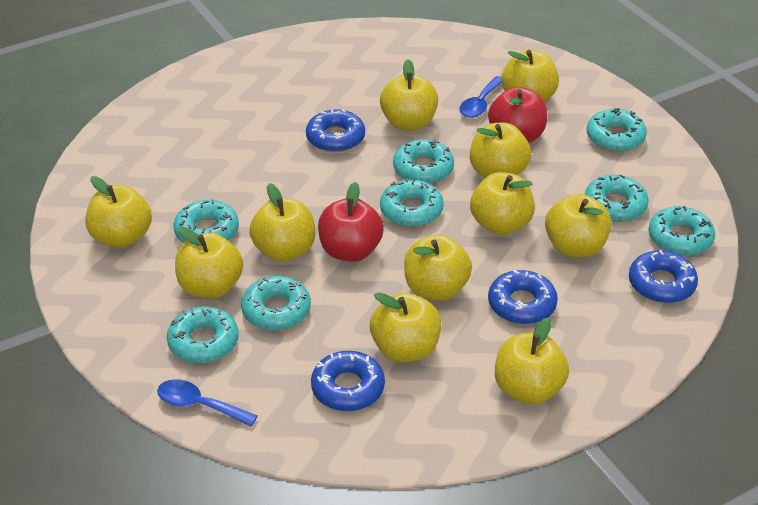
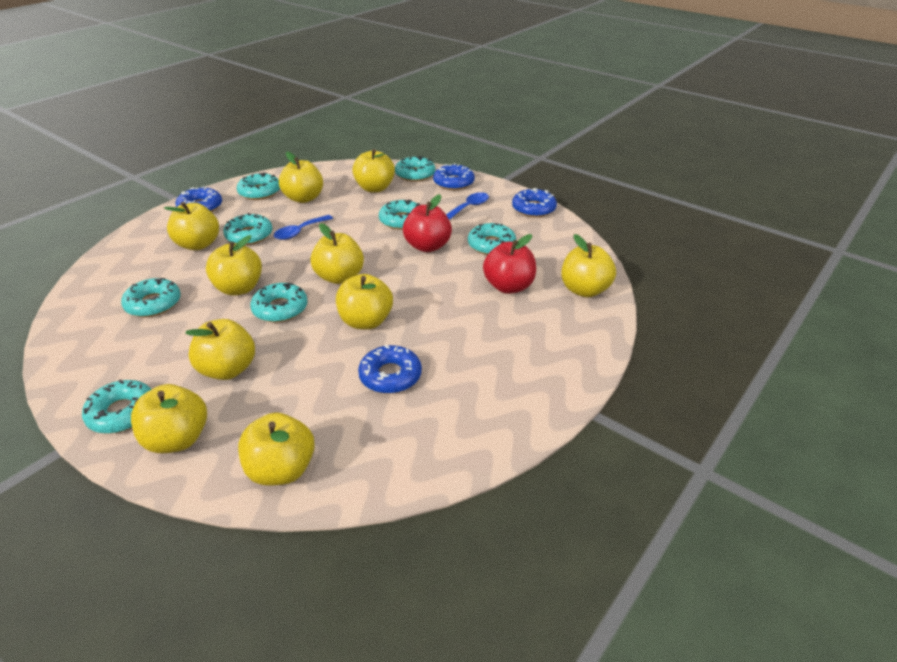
yellow apple: 11 -> 10

